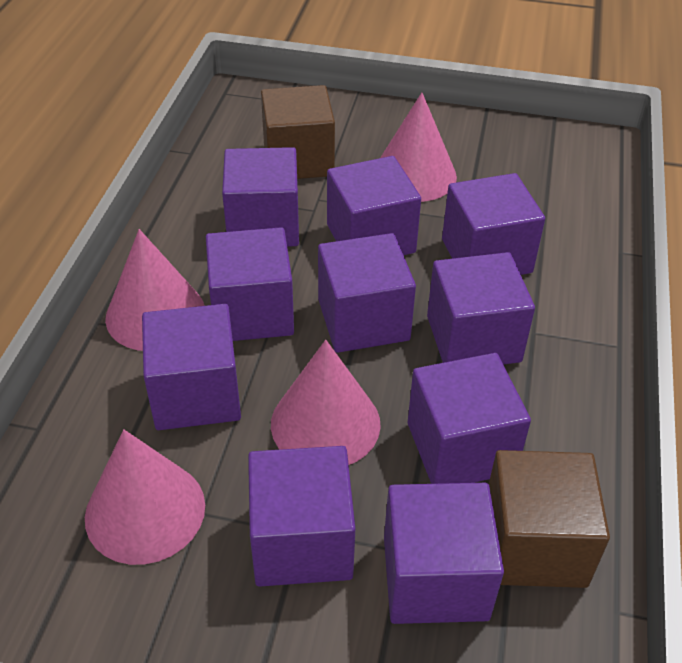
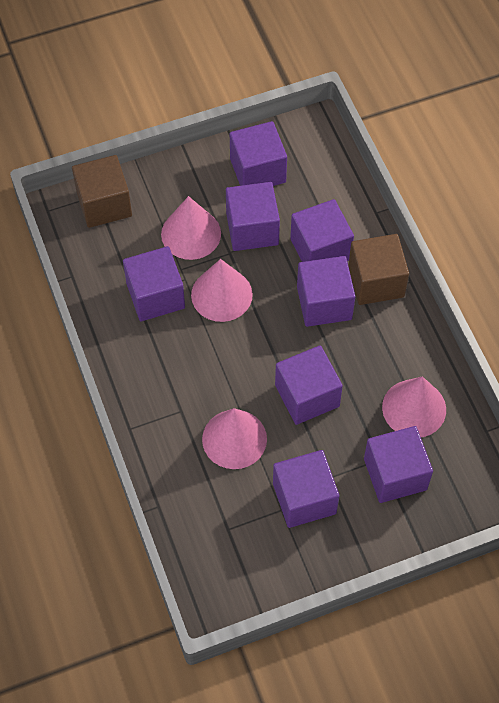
purple cube: 10 -> 8

